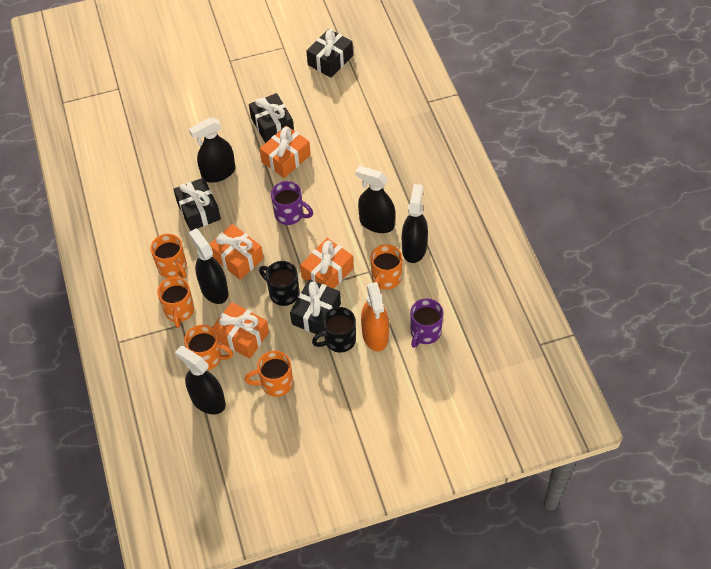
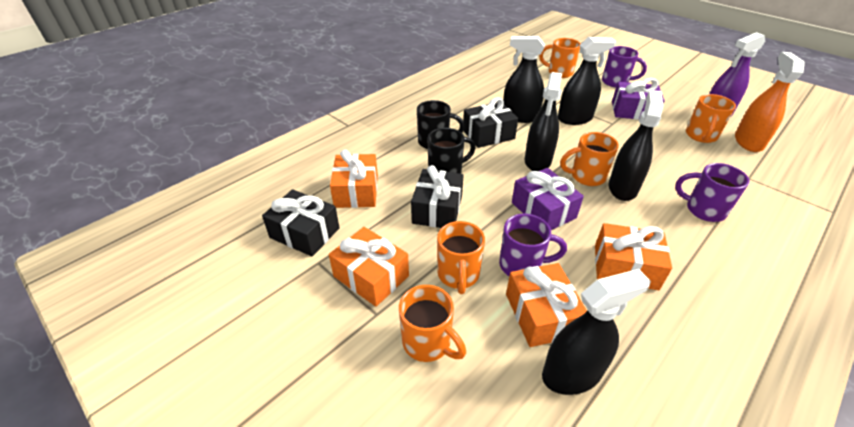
black gift: 4 -> 3
purple gift: 0 -> 2
purple mug: 2 -> 3
purple spray bottle: 0 -> 1

